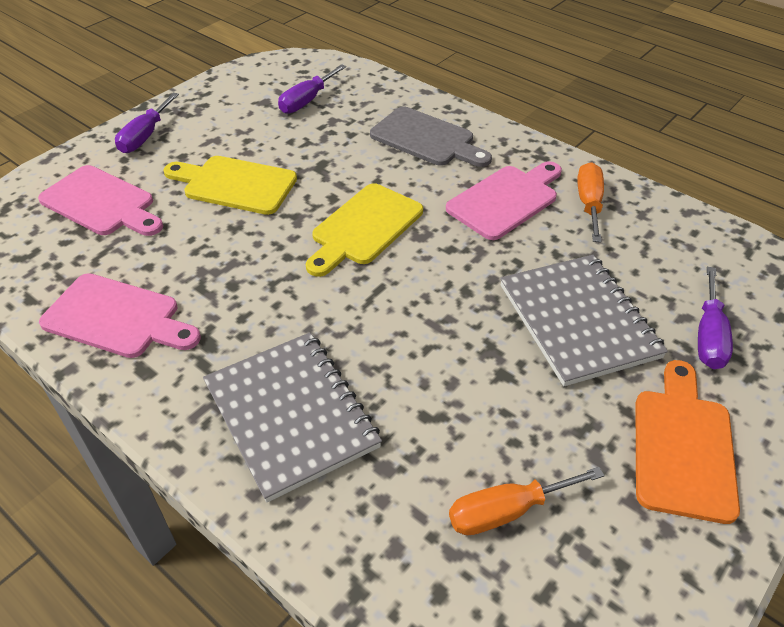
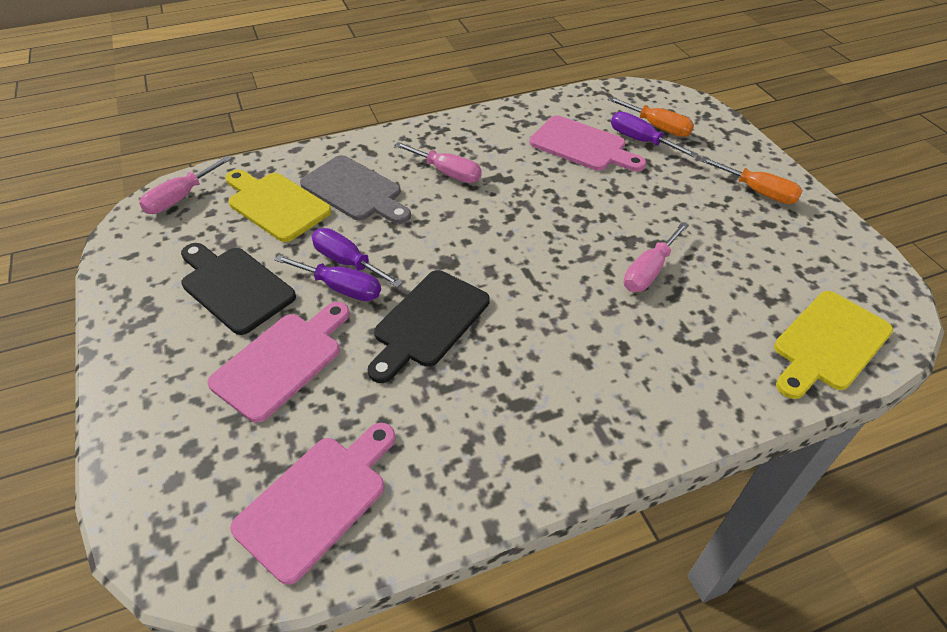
black cutting board: 0 -> 2
grey notebook: 2 -> 0
orange cutting board: 1 -> 0
pink screwdriver: 0 -> 3

